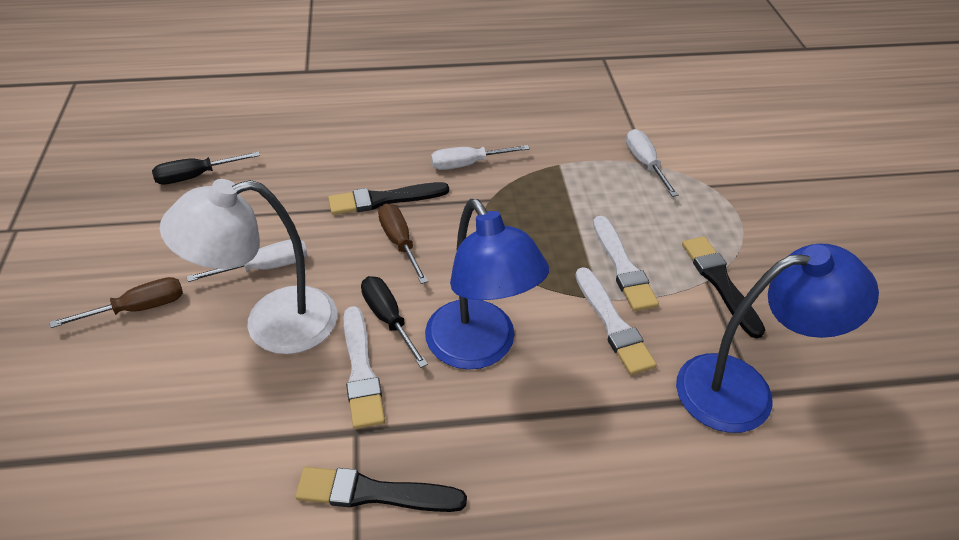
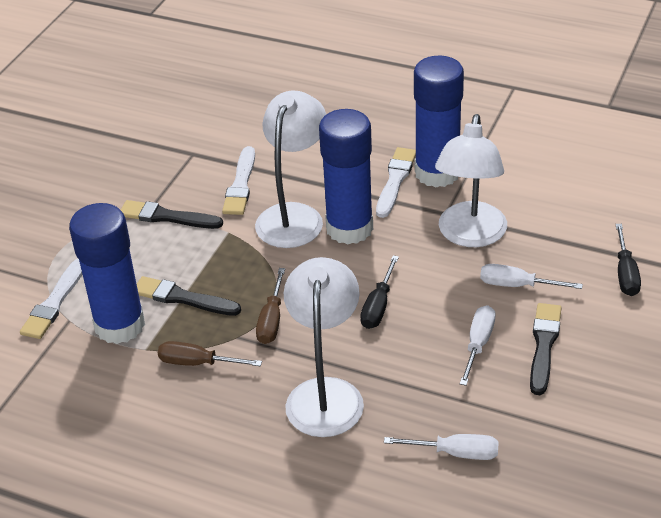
blue glue stick: 0 -> 3
blue lamp: 2 -> 0
white lamp: 1 -> 3

